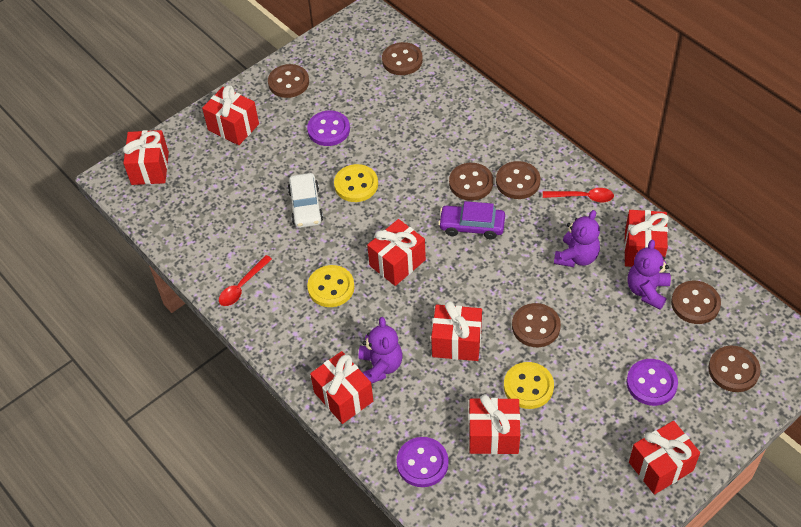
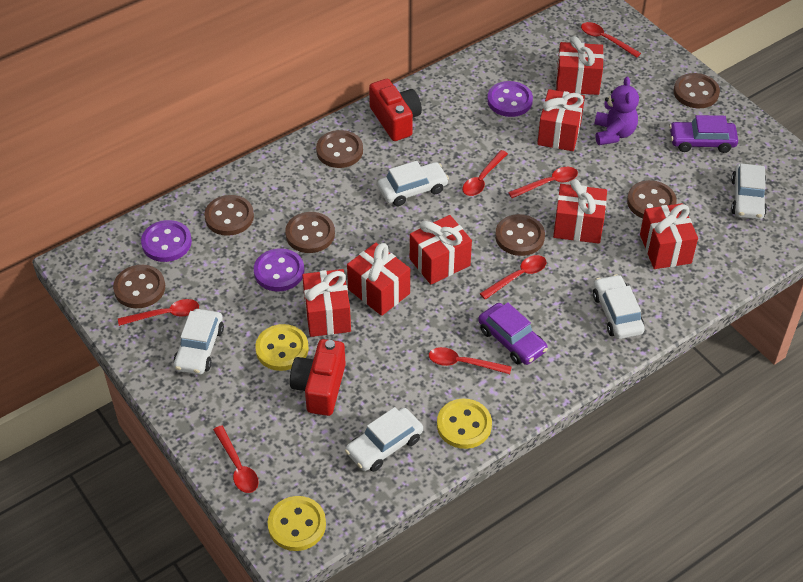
purple car: 1 -> 2
purple teddy bear: 3 -> 1
red camera: 0 -> 2
red gift: 8 -> 7
red spoon: 2 -> 7
white car: 1 -> 5

